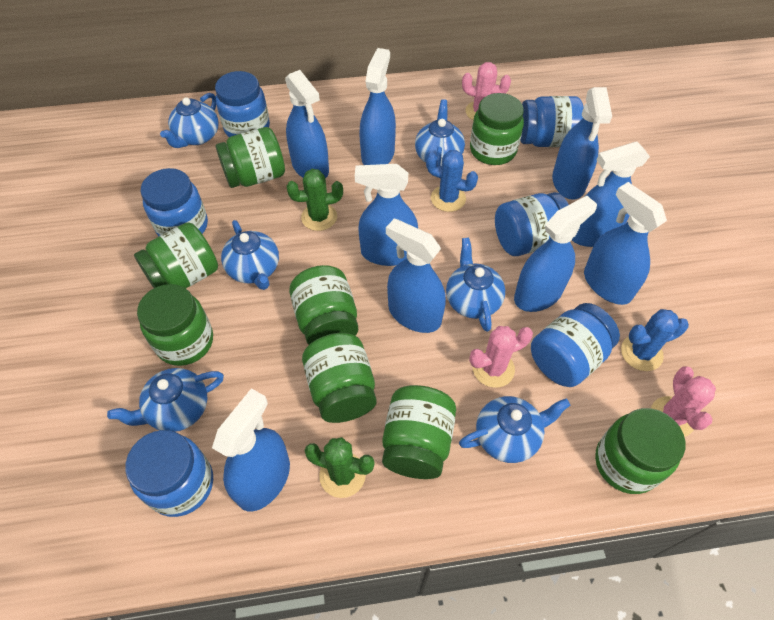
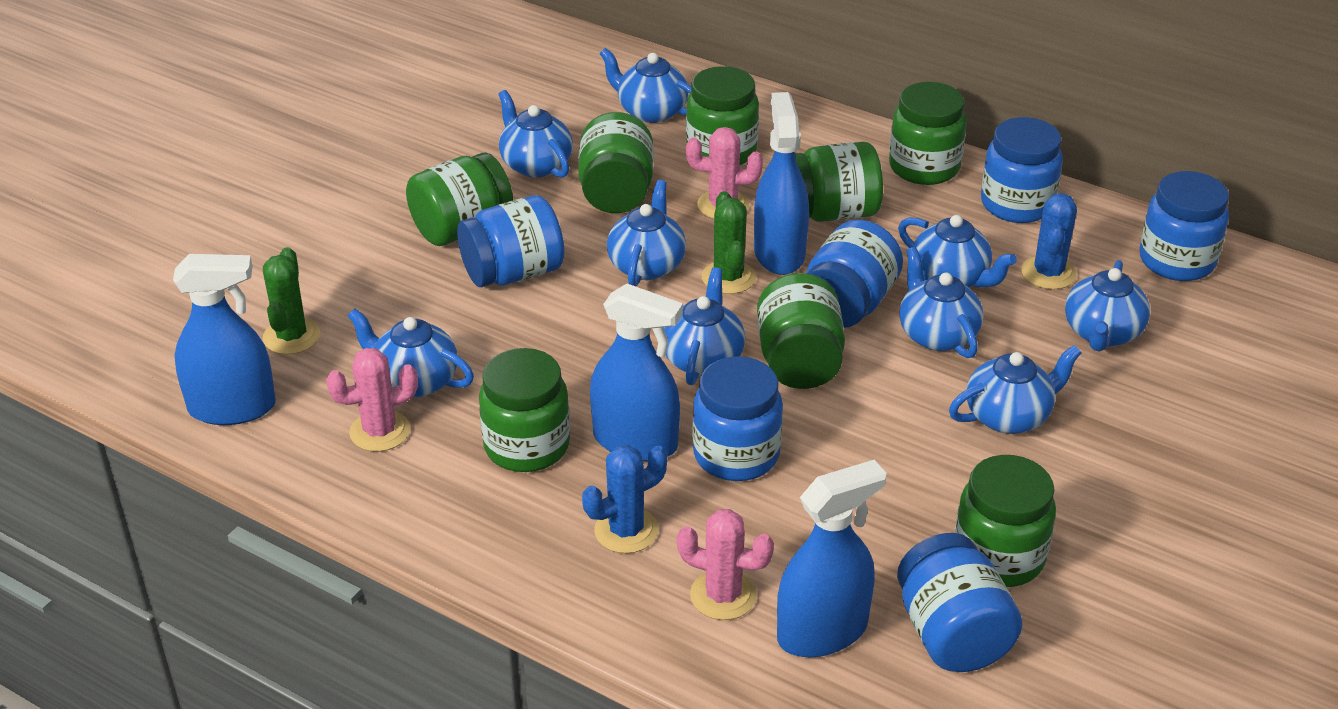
blue spray bottle: 9 -> 4
blue teapot: 6 -> 9

